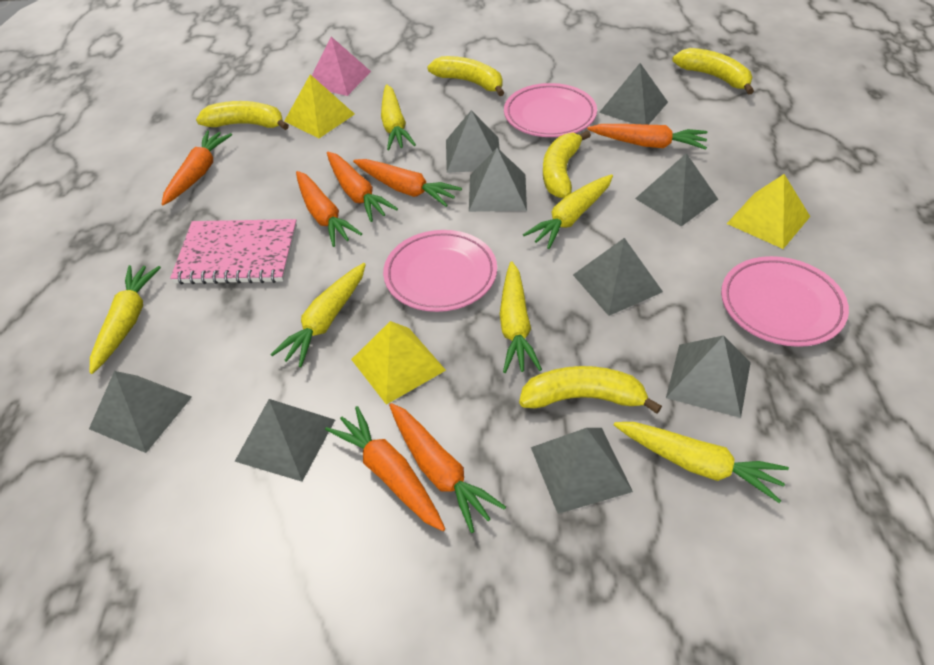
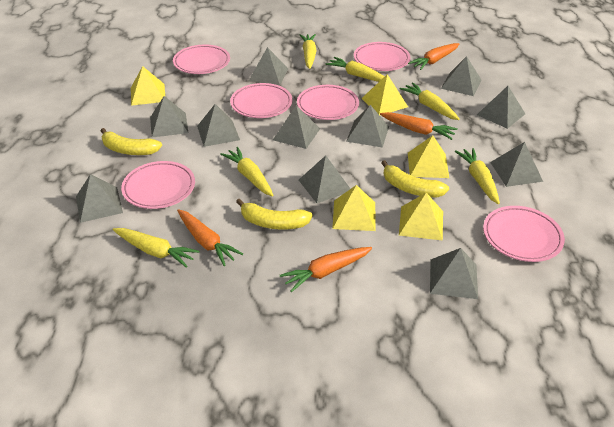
grey pyramid: 9 -> 11
orange carrot: 7 -> 4
pink notebook: 1 -> 0
pink plate: 3 -> 6
pink pyramid: 1 -> 0
yellow banana: 5 -> 3
yellow pyramid: 3 -> 5

